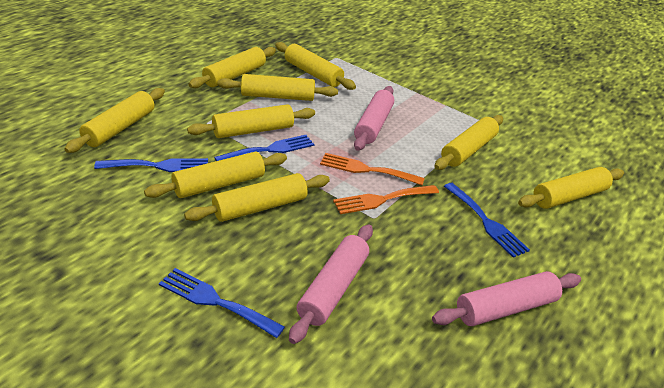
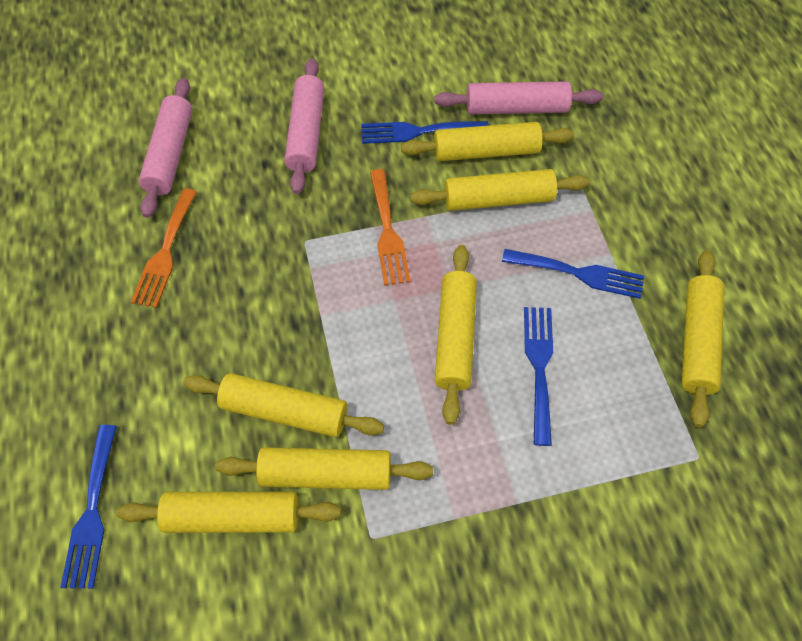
yellow rolling pin: 9 -> 7

